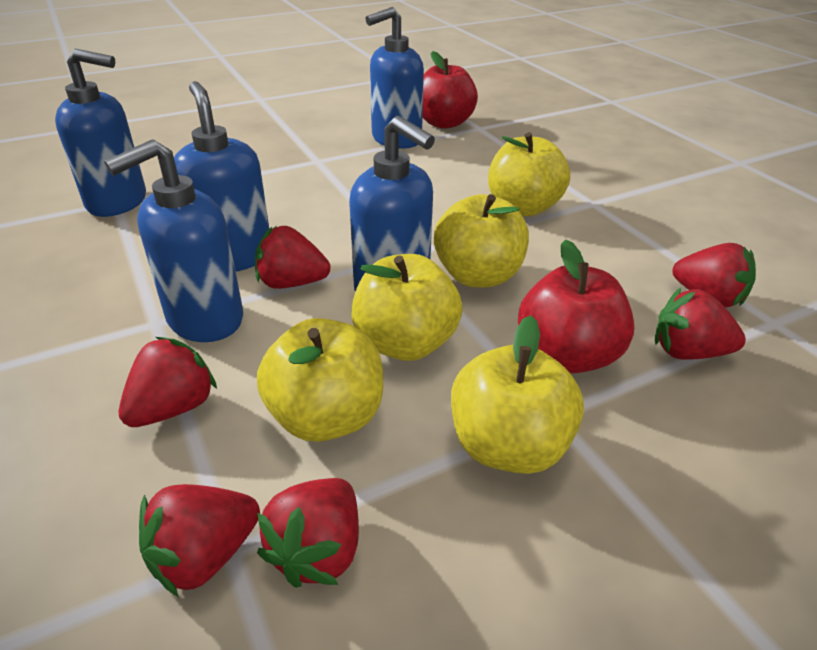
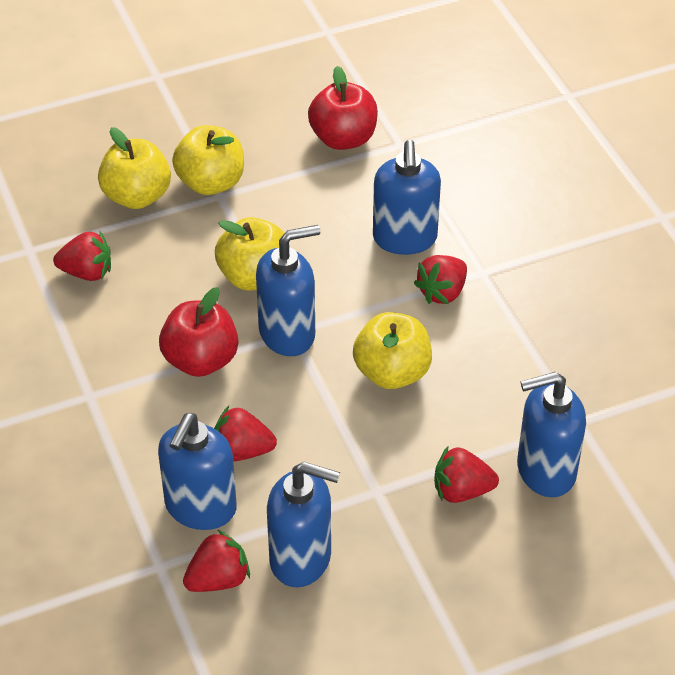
red strawberry: 6 -> 5
yellow apple: 5 -> 4

